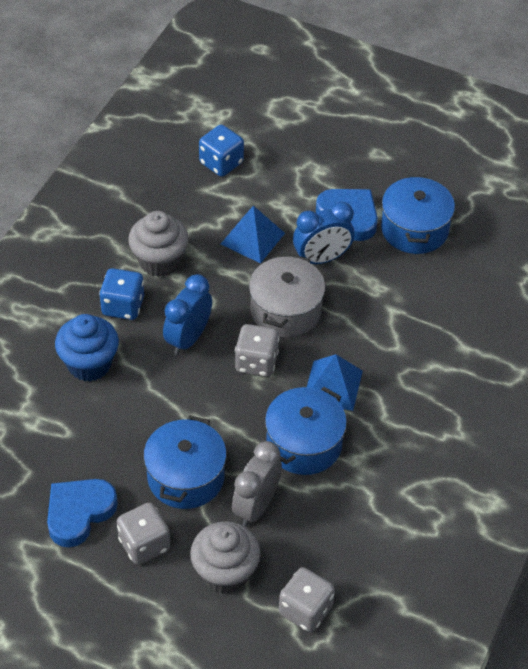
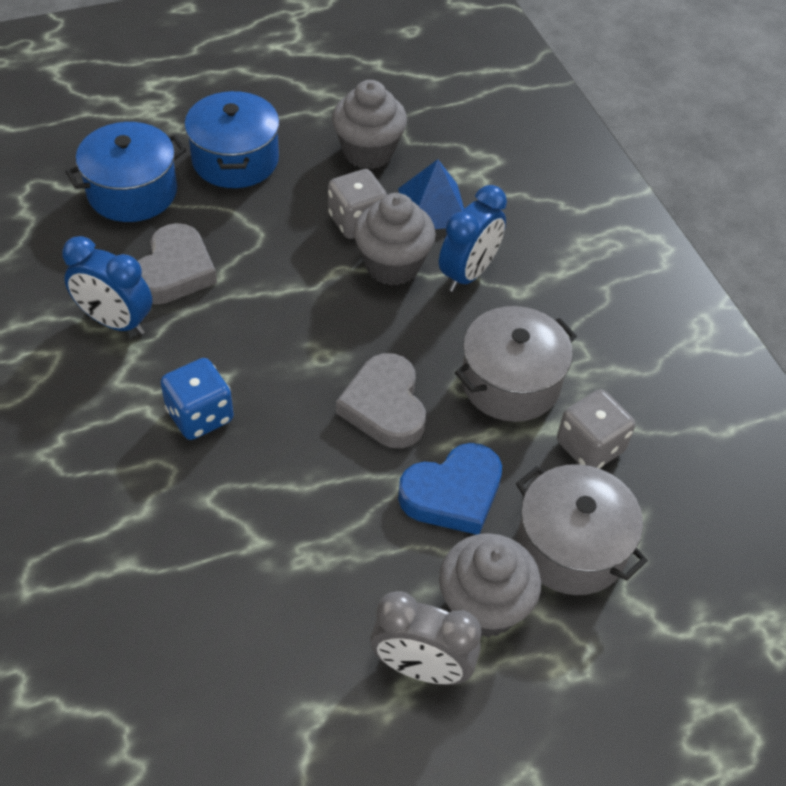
blue cupcake: 1 -> 0
blue dice: 2 -> 1
blue heart: 2 -> 1
blue pot: 3 -> 2
blue pyramid: 2 -> 1
grey cupcake: 2 -> 3
grey dice: 3 -> 2
grey heart: 0 -> 2
grey pot: 1 -> 2

